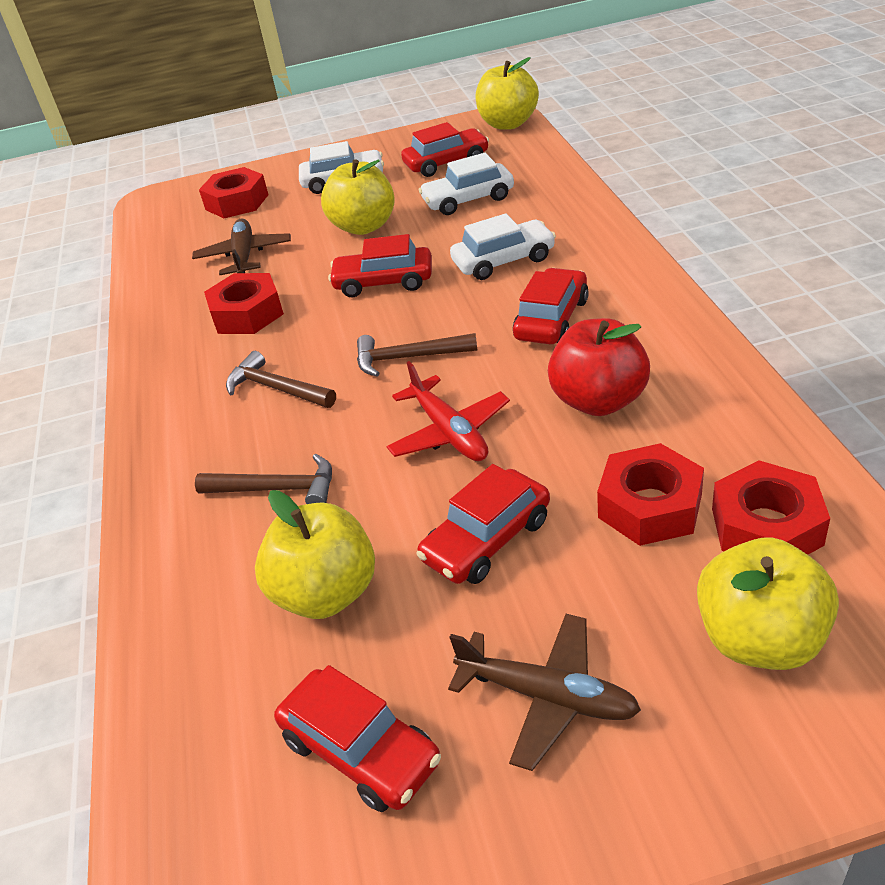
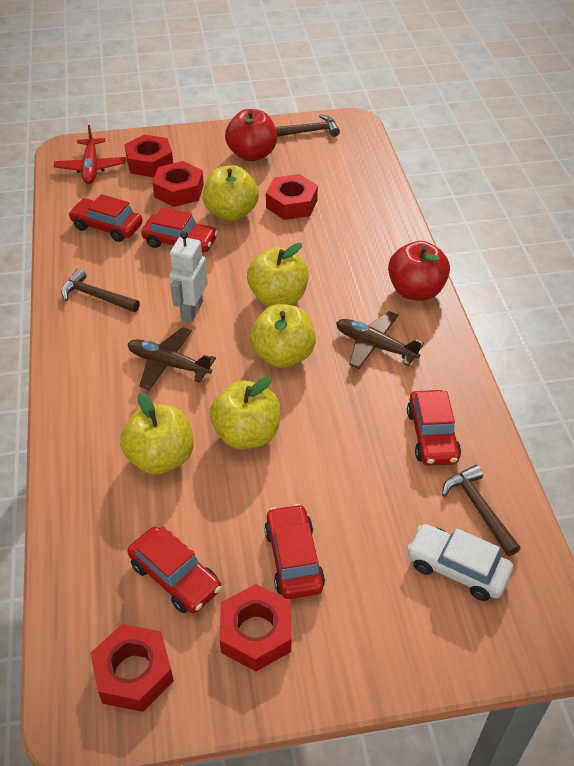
red apple: 1 -> 2
red nut: 4 -> 5
white car: 3 -> 1
white robot: 0 -> 1
yellow apple: 4 -> 5

